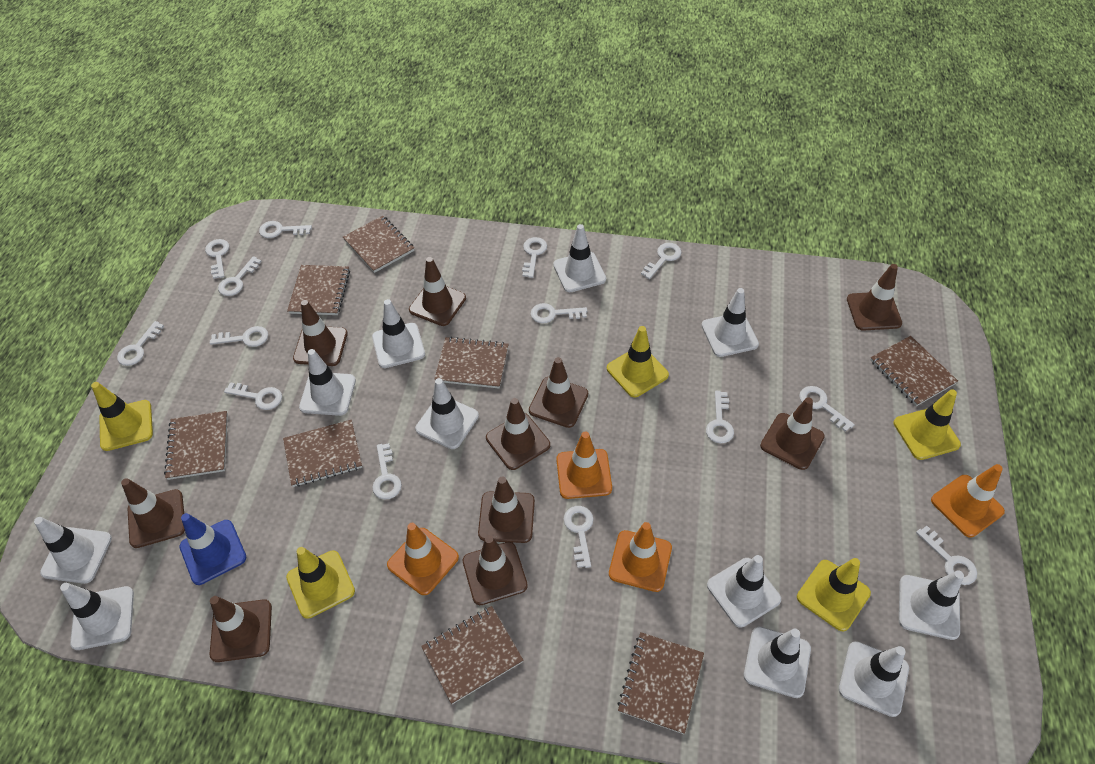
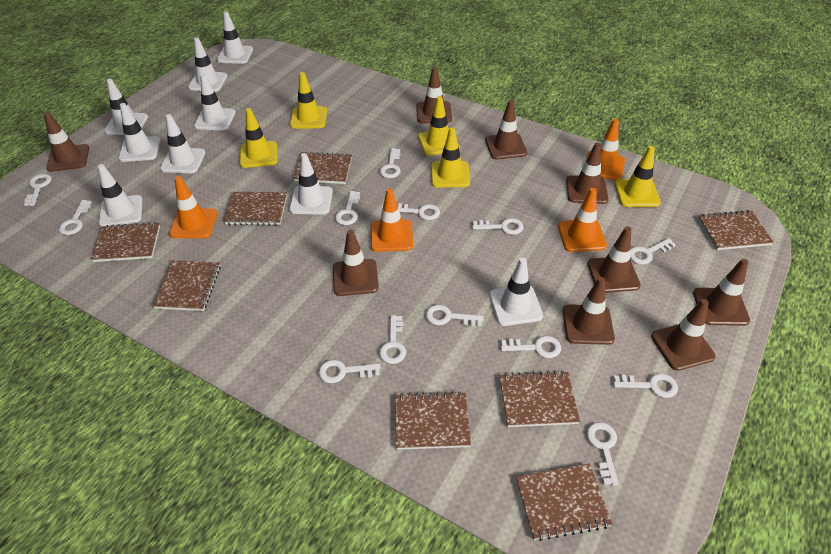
blue traffic cone: 1 -> 0
brown traffic cone: 10 -> 9
white key: 14 -> 13
white traffic cone: 11 -> 9

